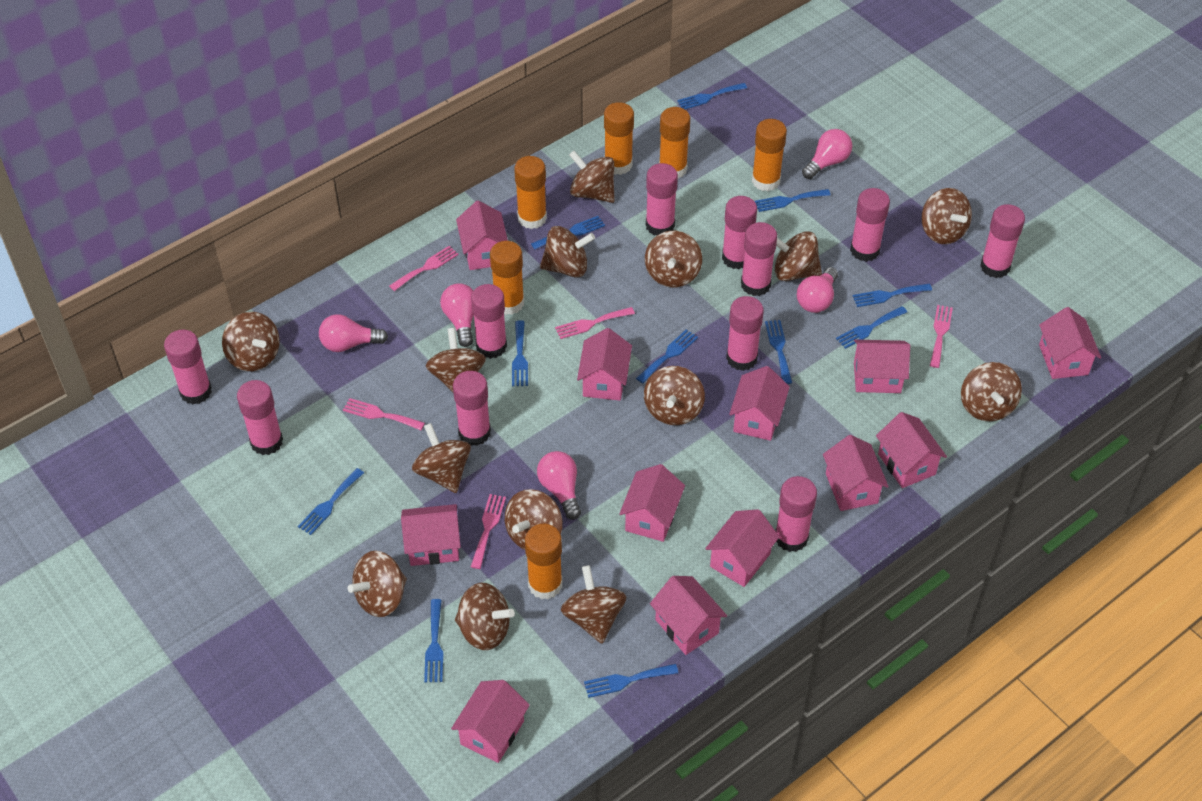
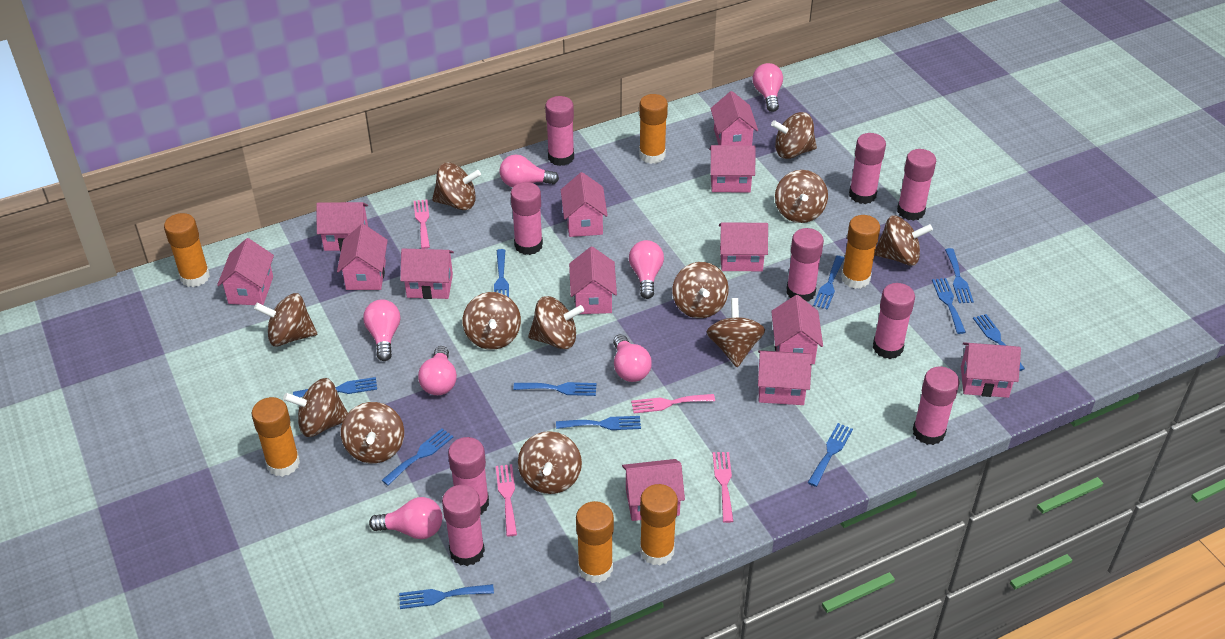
brown spinning top: 14 -> 12
pink fork: 5 -> 4
pink glue stick: 11 -> 9
pink house: 12 -> 13
pink light bulb: 5 -> 7

